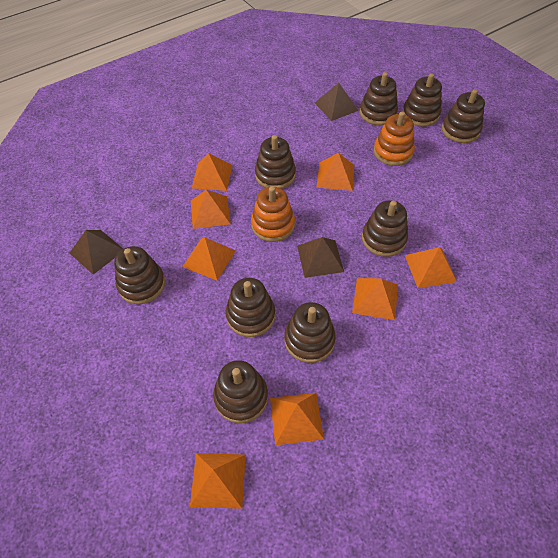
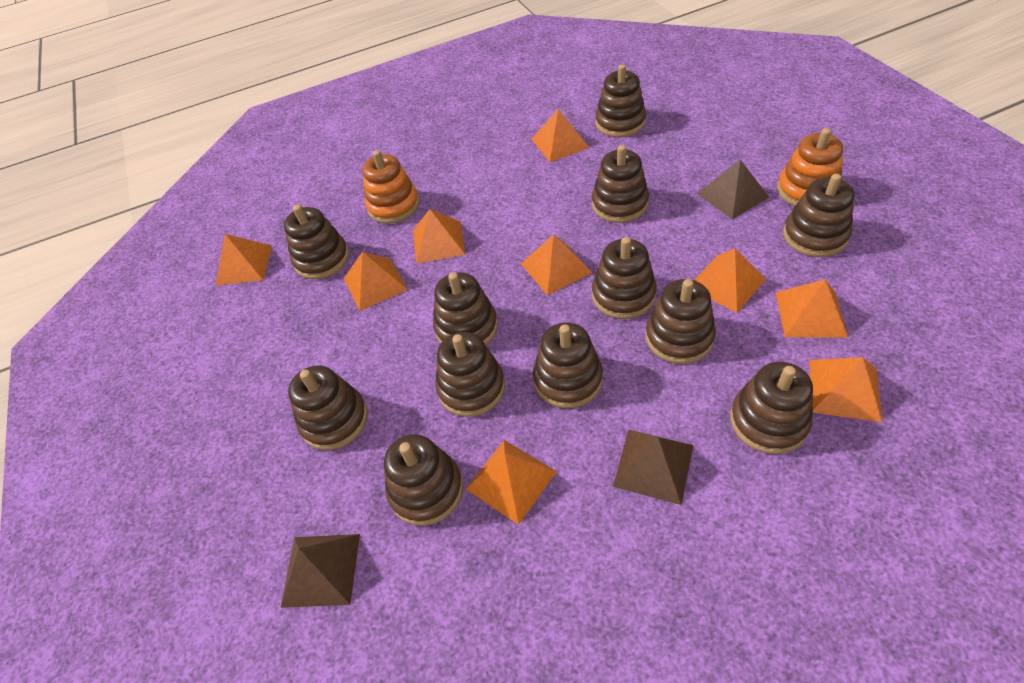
brown stacking toy: 9 -> 12
orange pyramid: 8 -> 9

